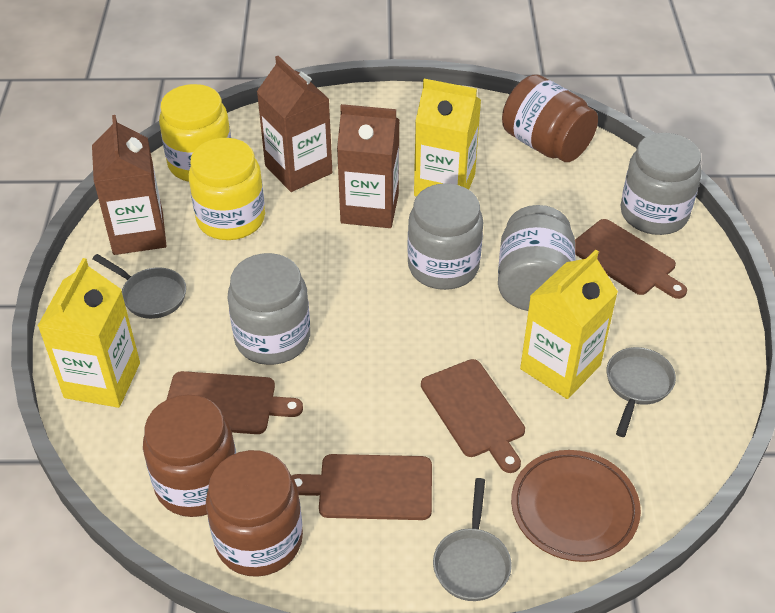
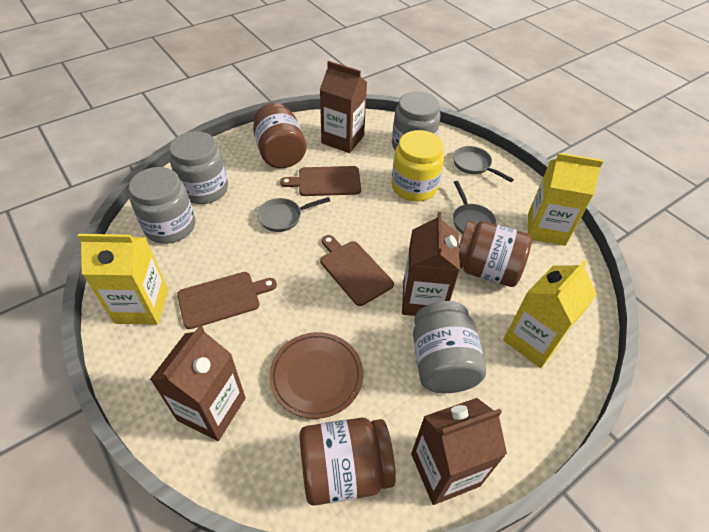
brown carton: 3 -> 4
brown cutting board: 4 -> 3
yellow jar: 2 -> 1

